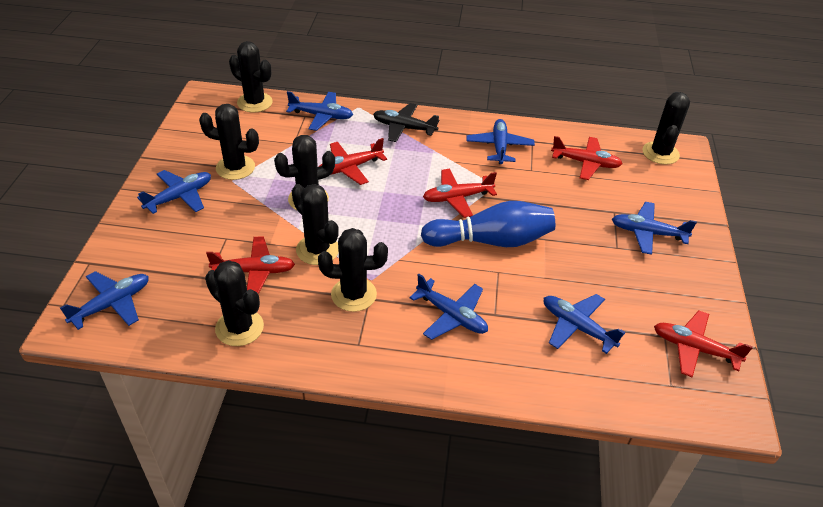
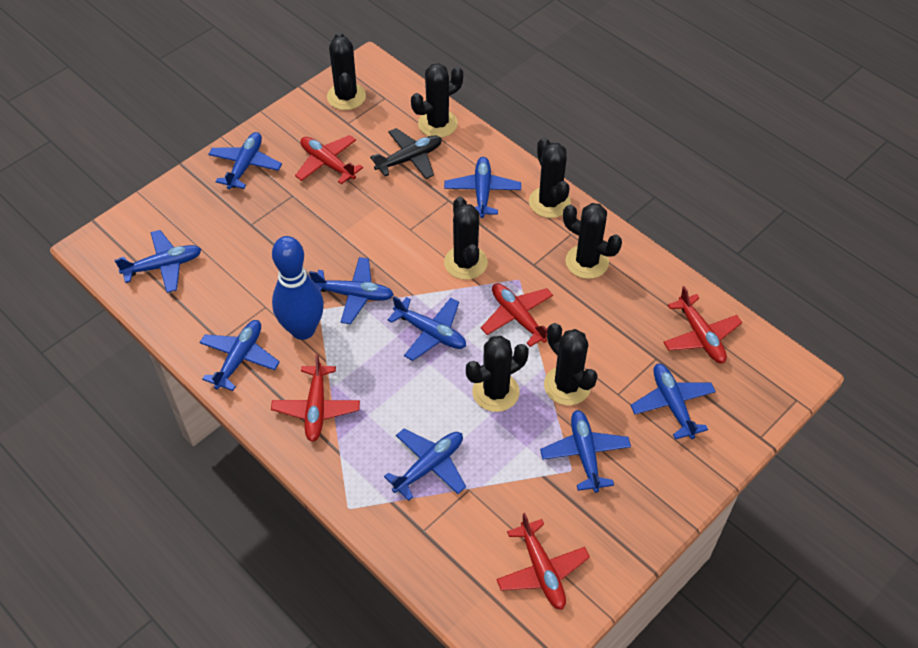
blue plane: 7 -> 9

